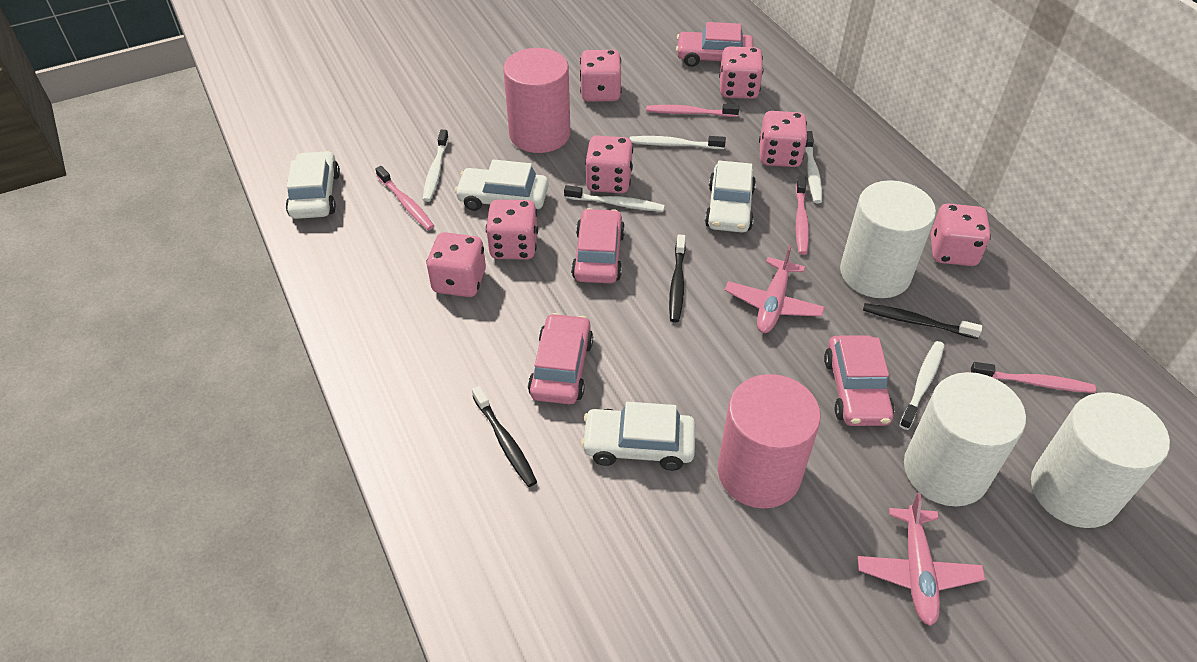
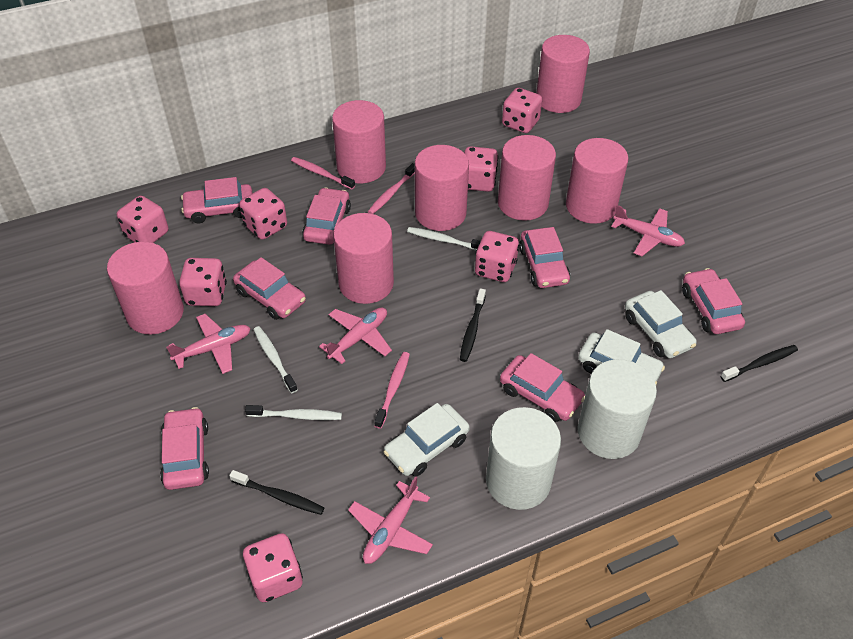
pink car: 4 -> 7
pink cylinder: 2 -> 7
pink plane: 2 -> 4
pink toothbrush: 4 -> 3
white car: 4 -> 3
white cylinder: 3 -> 2
white toothbrush: 5 -> 3

